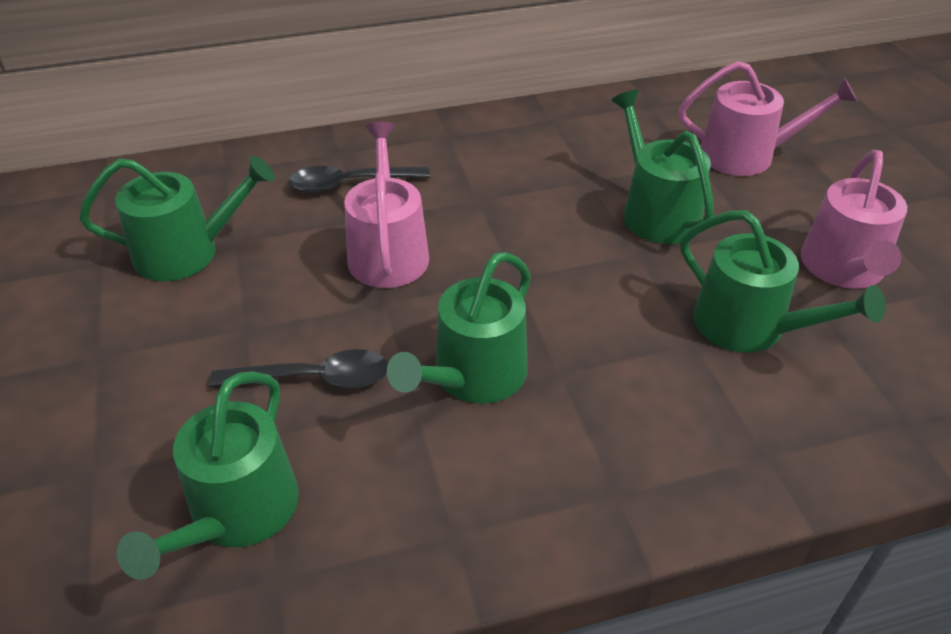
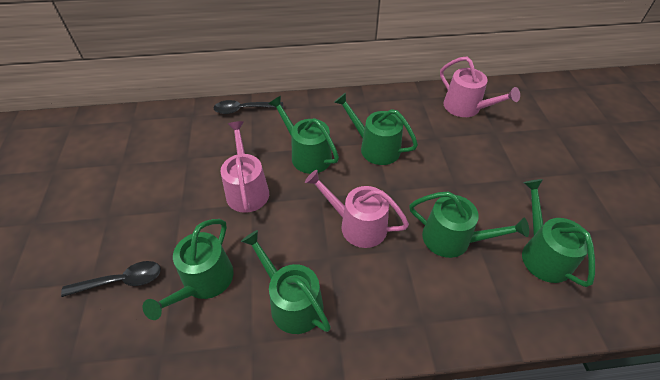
green watering can: 5 -> 6

